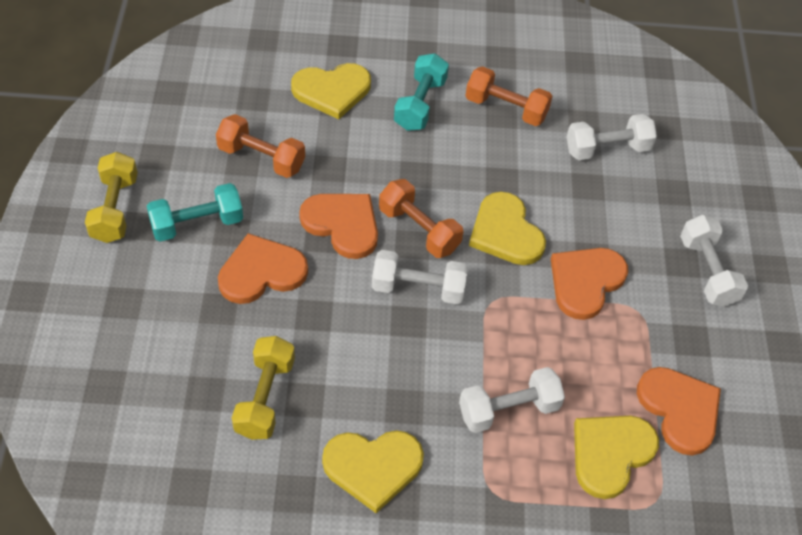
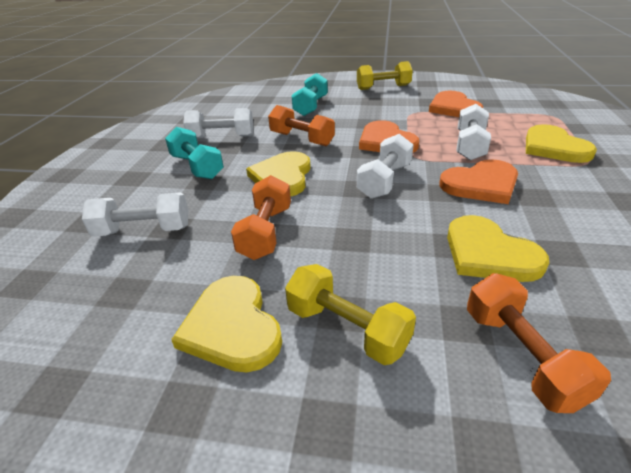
orange heart: 4 -> 3

